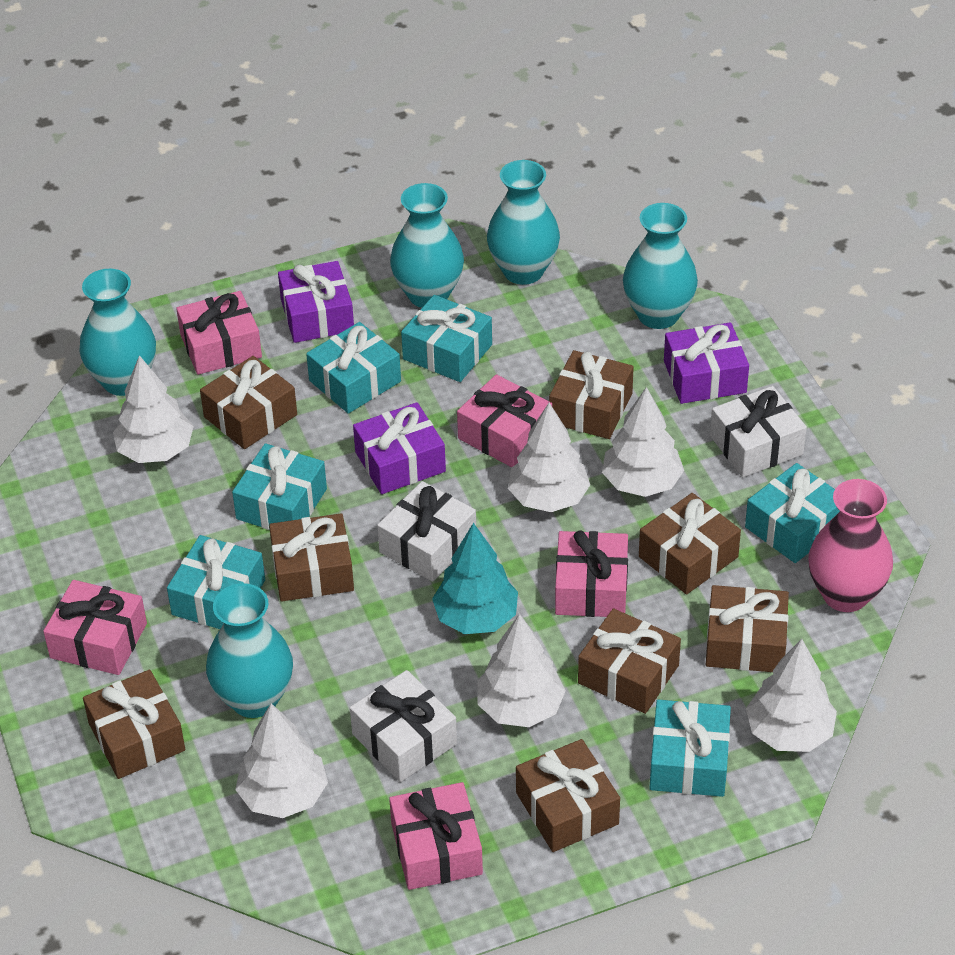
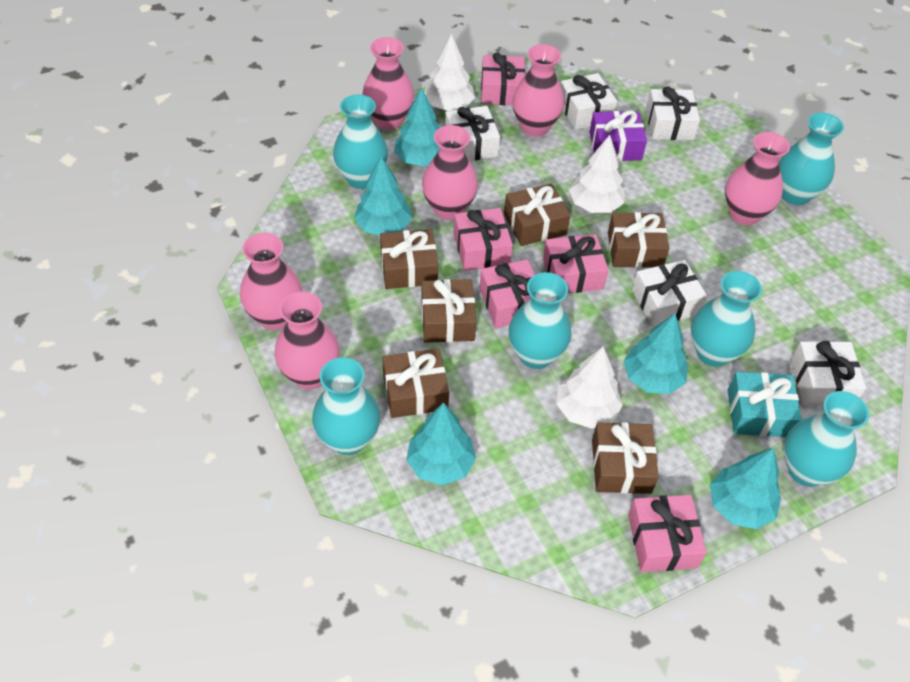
brown gift: 8 -> 6
pink vase: 1 -> 6
purple gift: 3 -> 1
turquoise gift: 6 -> 1
turquoise tree: 1 -> 5
turquoise vase: 5 -> 6
white gift: 3 -> 5
white tree: 6 -> 3

